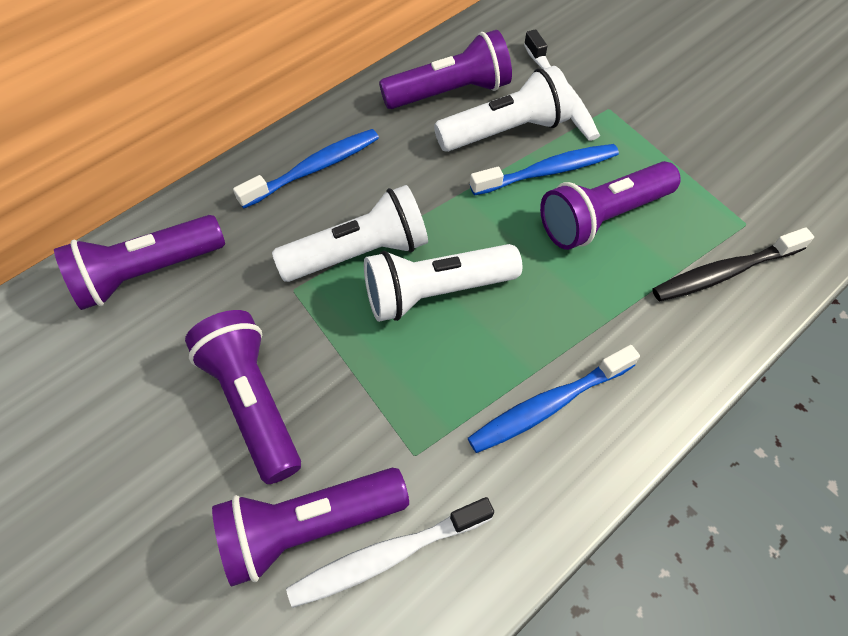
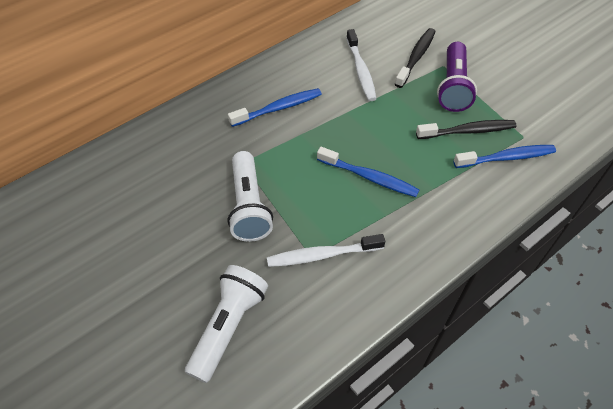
black toothbrush: 1 -> 2
purple flashlight: 5 -> 1
white flashlight: 3 -> 2

